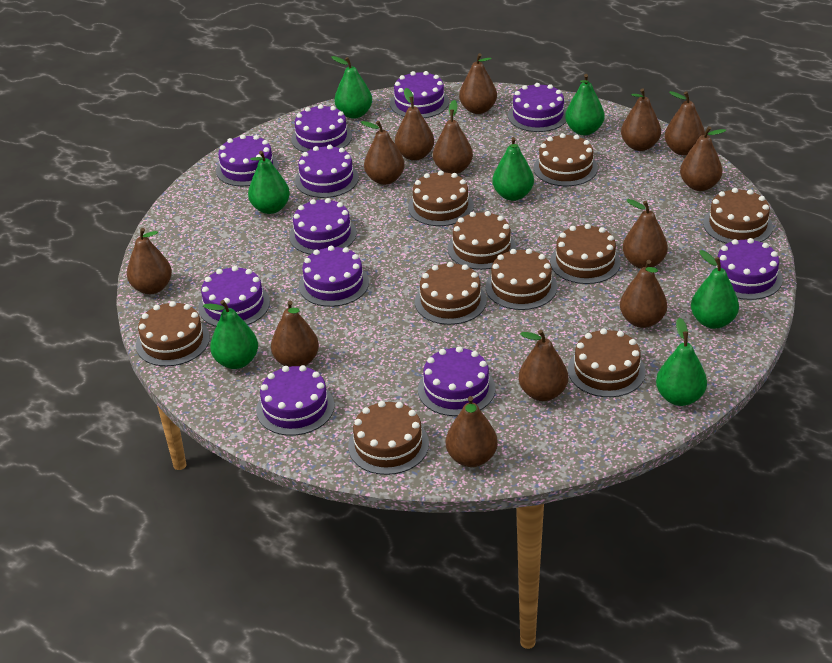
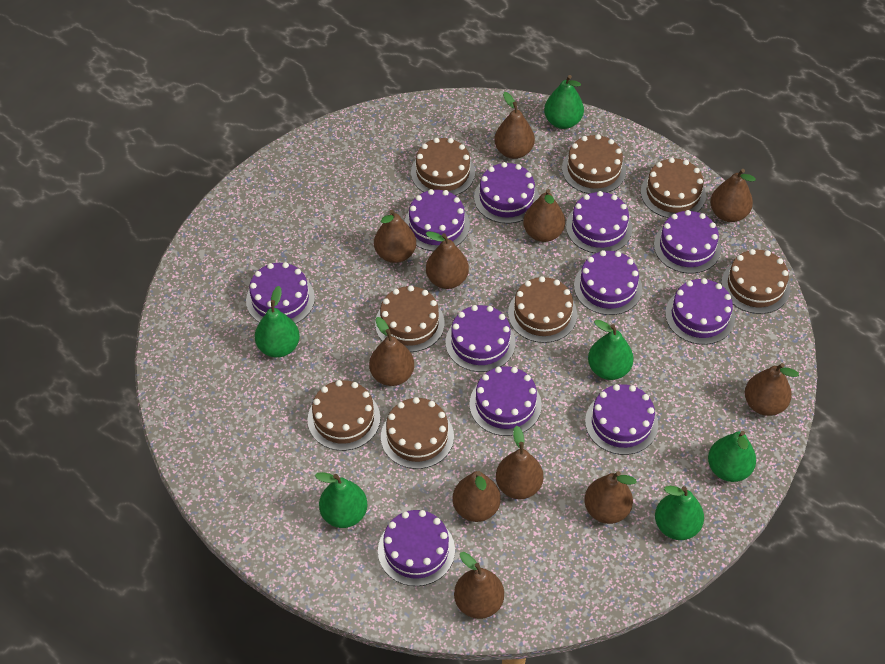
brown cake: 10 -> 8
brown pear: 13 -> 11
green pear: 7 -> 6

